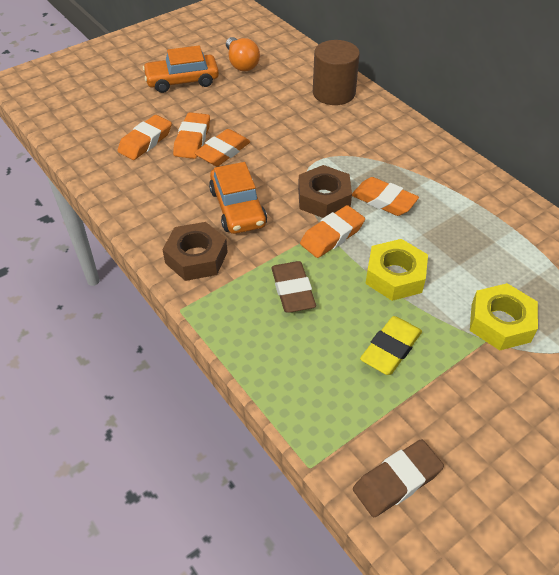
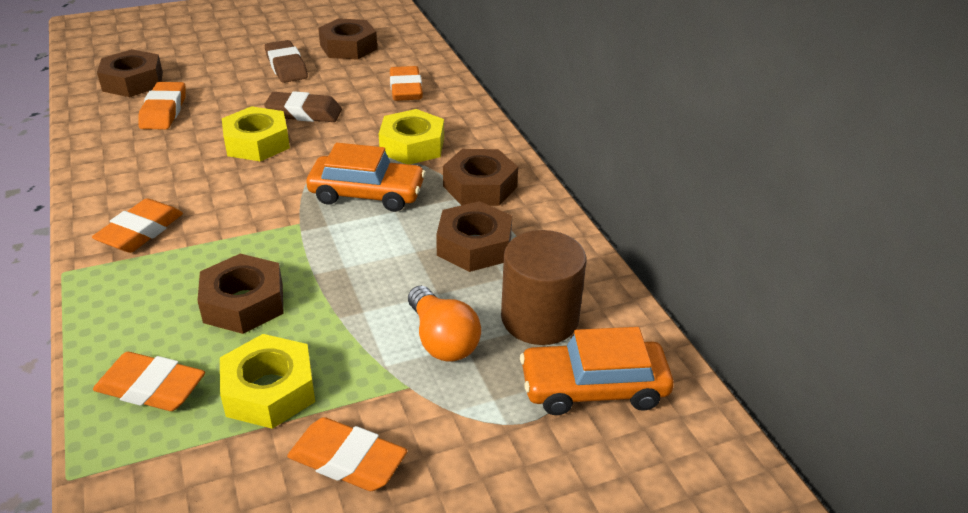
brown nut: 2 -> 5
yellow eraser: 1 -> 0
yellow nut: 2 -> 3

